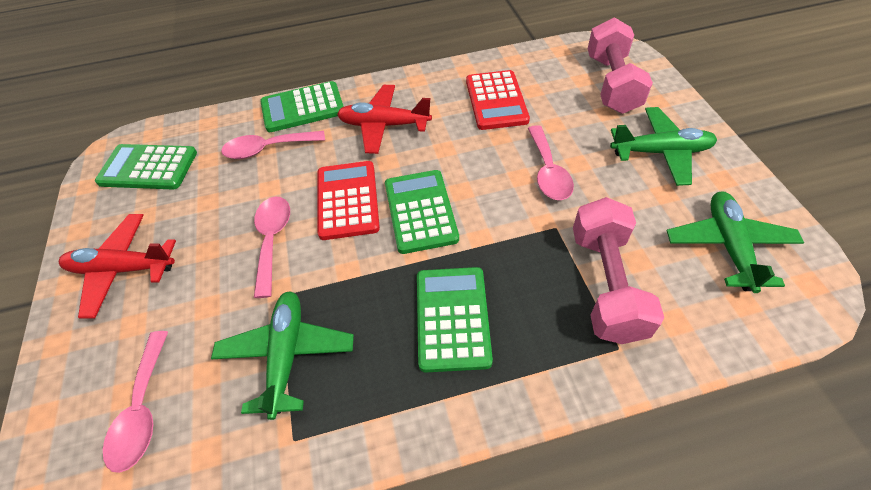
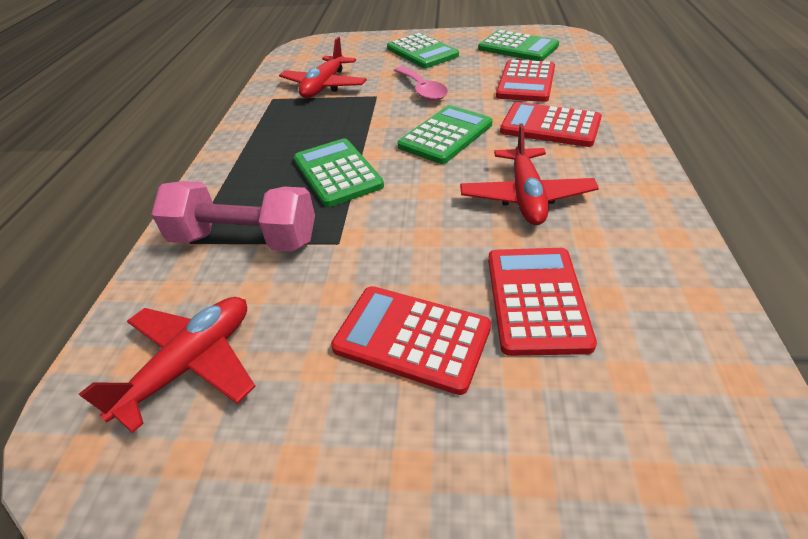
green plane: 3 -> 0
pink dumbbell: 2 -> 1
pink spoon: 4 -> 1
red calculator: 2 -> 4
red plane: 2 -> 3

